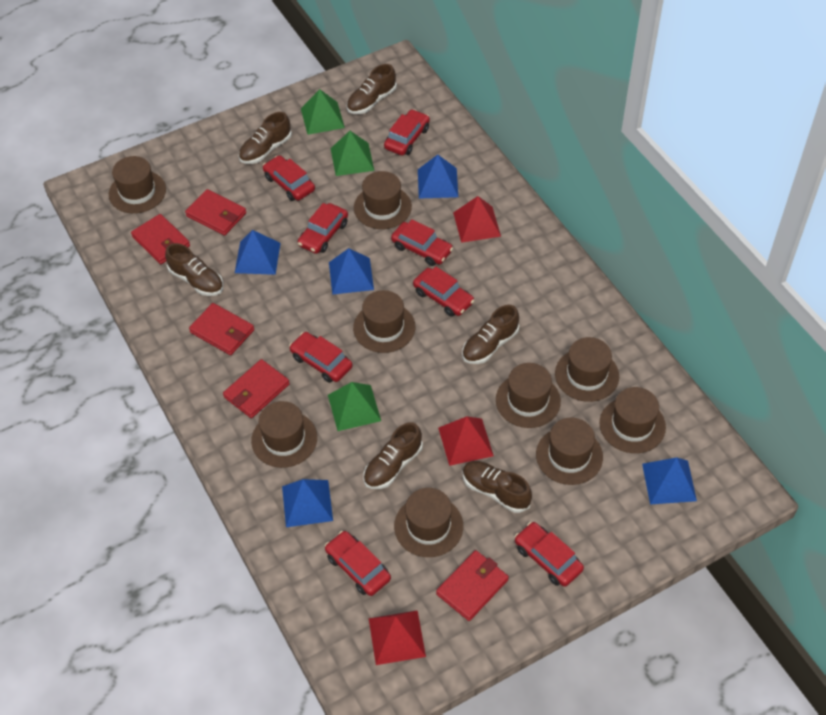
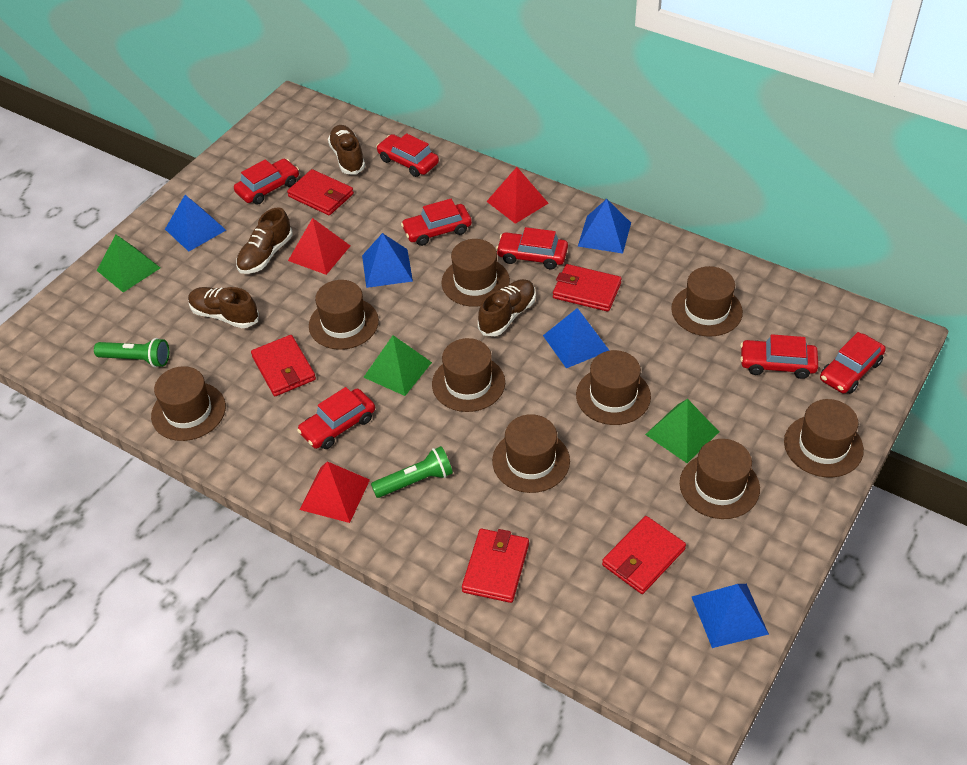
brown shoe: 6 -> 4
green flashlight: 0 -> 2
red car: 8 -> 7

